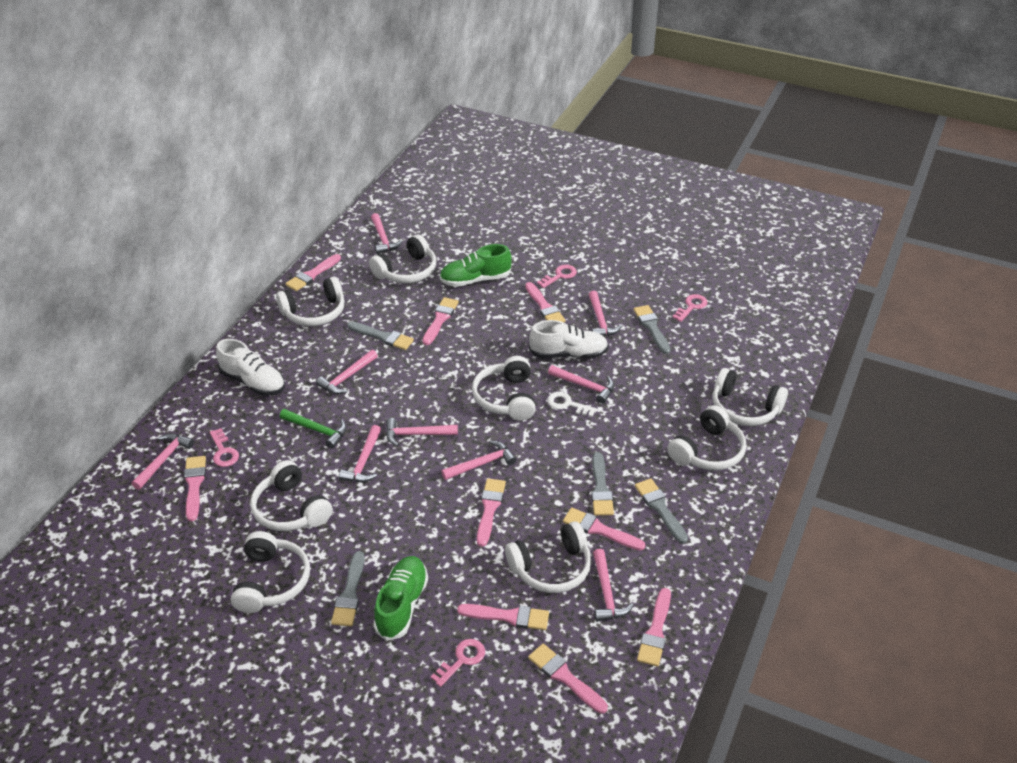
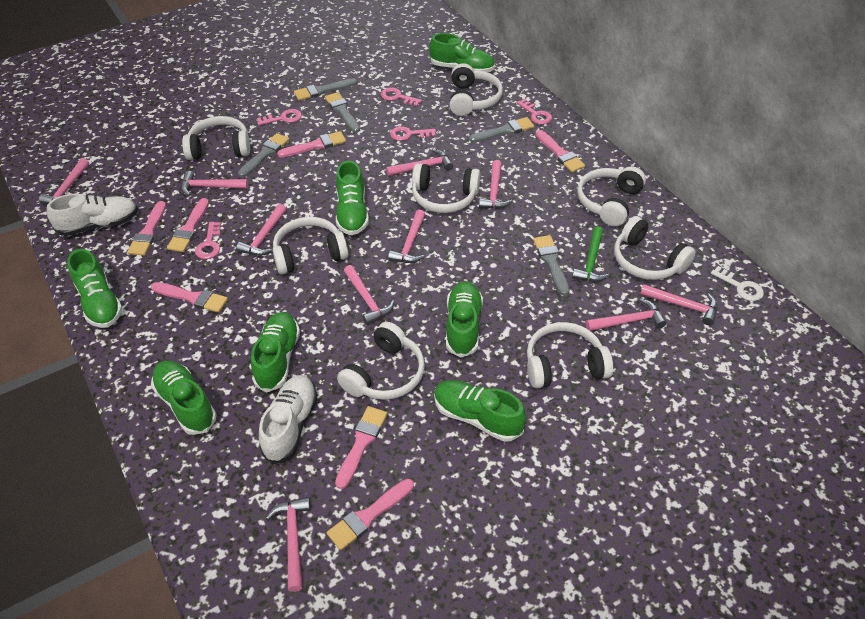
green shoe: 2 -> 7
pink brush: 9 -> 7
pink hammer: 9 -> 10
pink key: 4 -> 5

